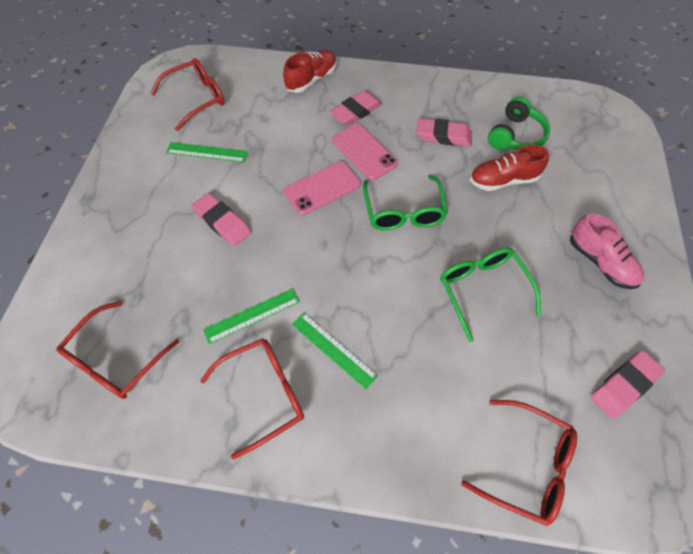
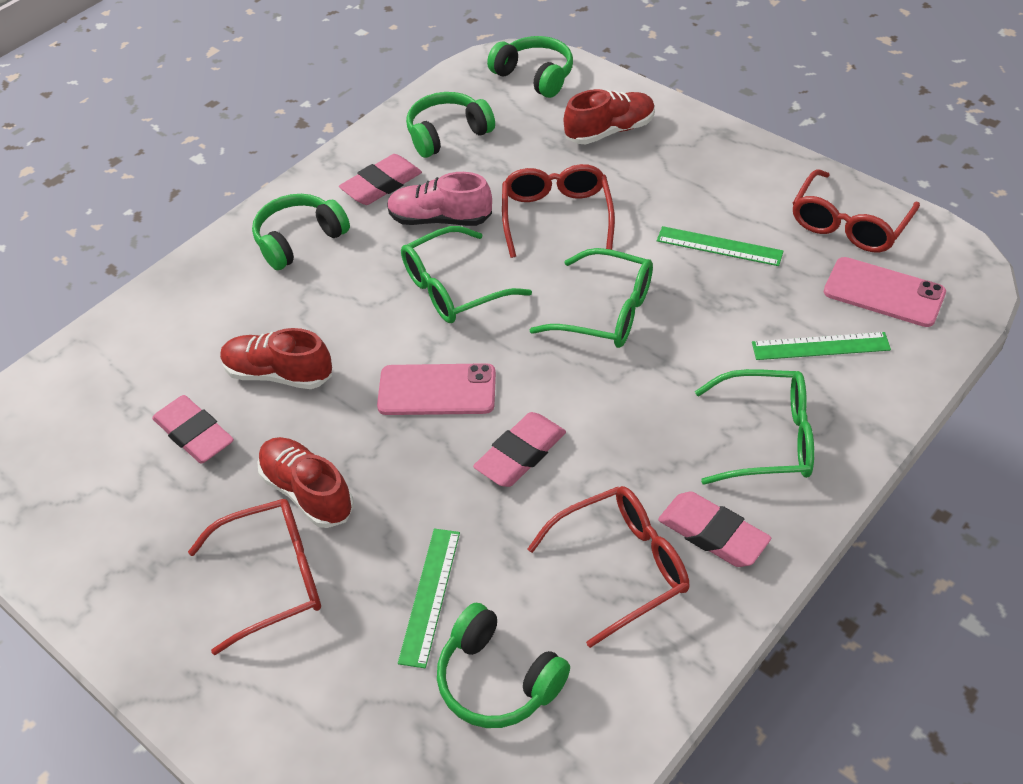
green glasses: 2 -> 3
green headphones: 1 -> 4
red shoe: 2 -> 3

